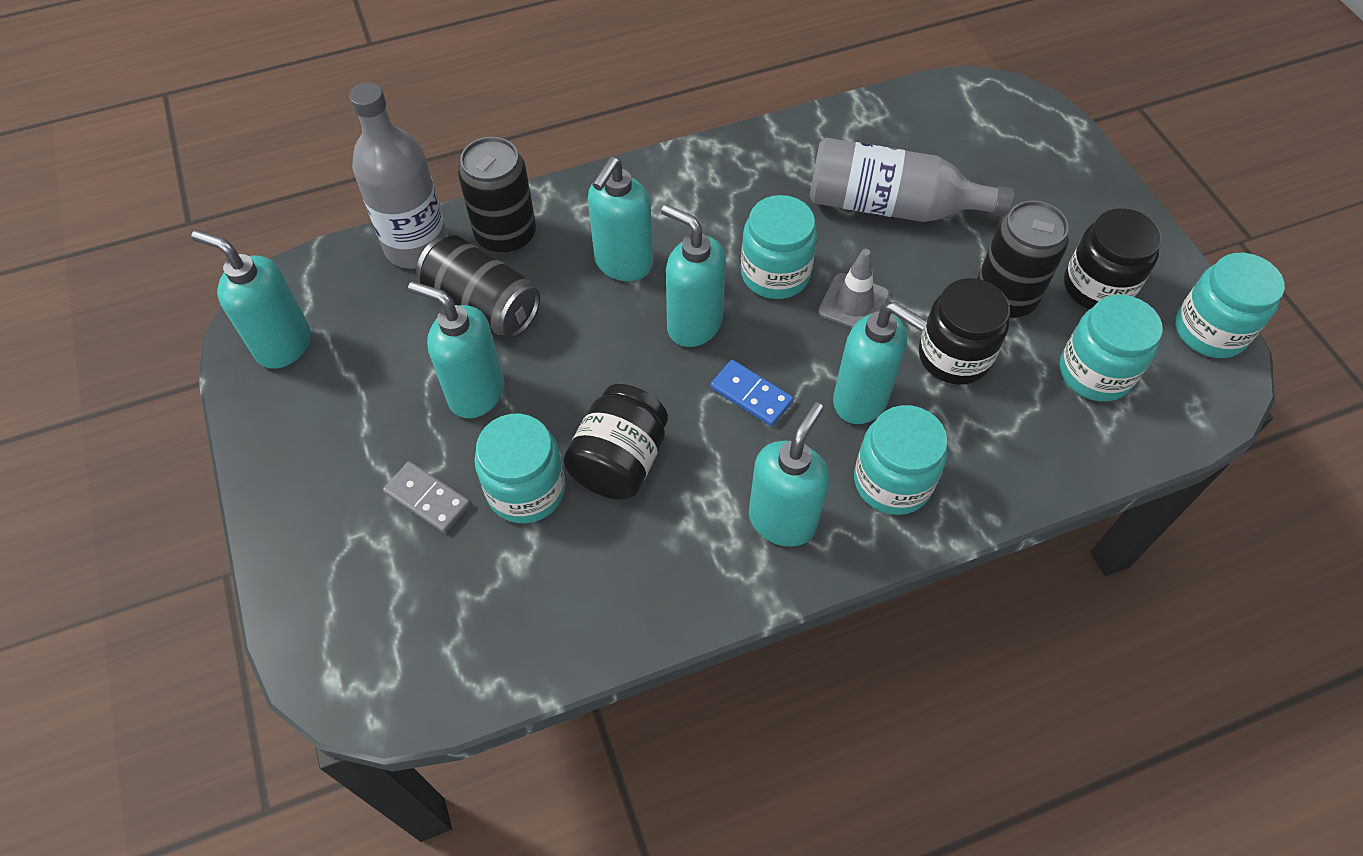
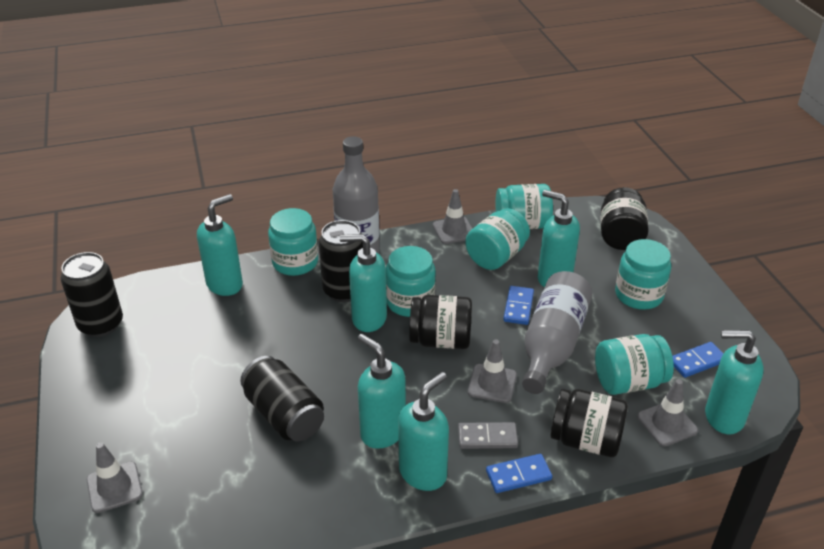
blue domino: 1 -> 3
grey traffic cone: 1 -> 4
turquoise jar: 5 -> 6

